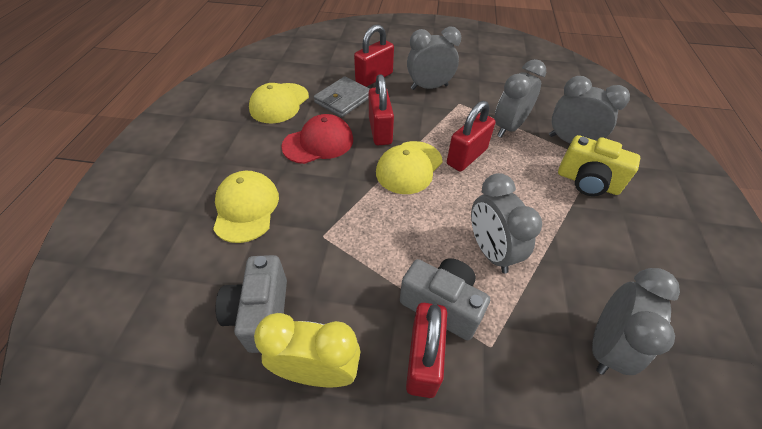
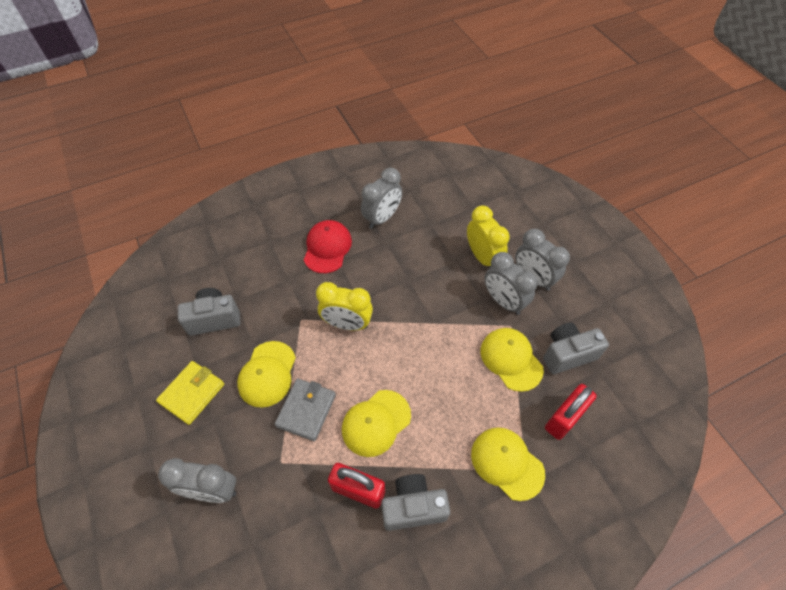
grey camera: 2 -> 3
grey clock: 5 -> 4
red padlock: 4 -> 2
yellow camera: 1 -> 0
yellow cap: 3 -> 4
yellow clock: 1 -> 2
yellow wallet: 0 -> 1

